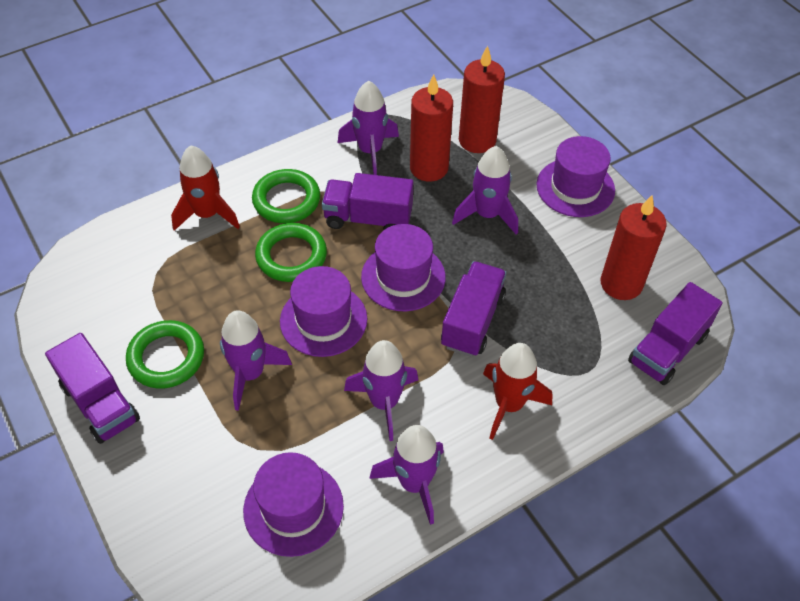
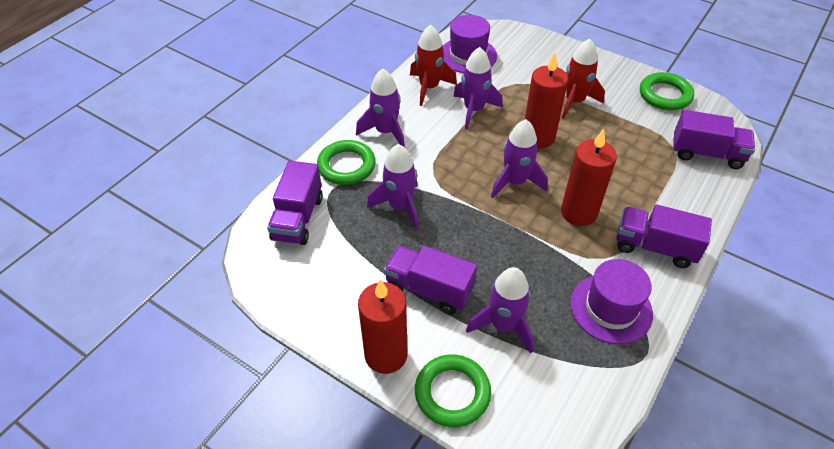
purple hat: 4 -> 2

